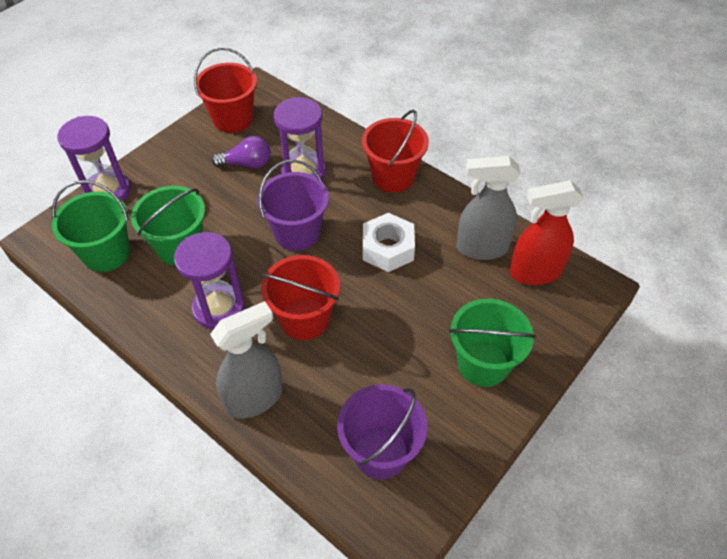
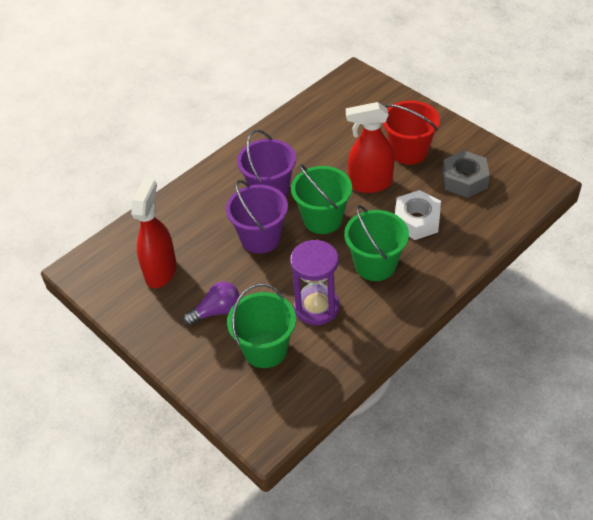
grey nut: 0 -> 1
grey spray bottle: 2 -> 0
purple hourglass: 3 -> 1
red bucket: 3 -> 1
red spray bottle: 1 -> 2

